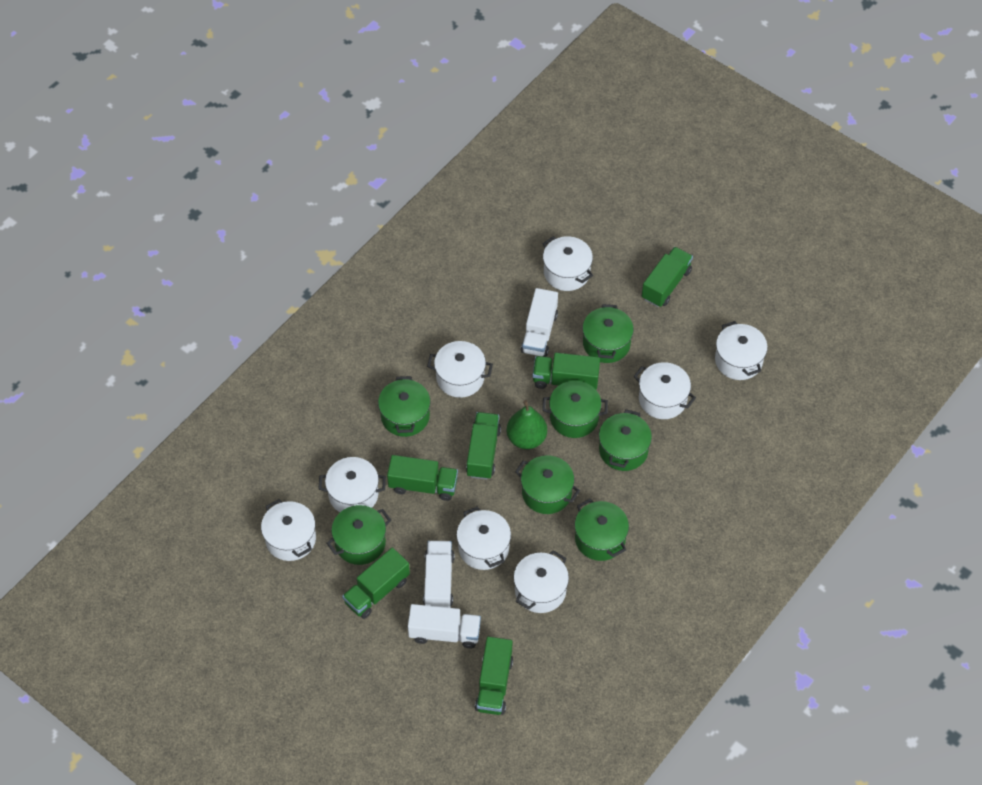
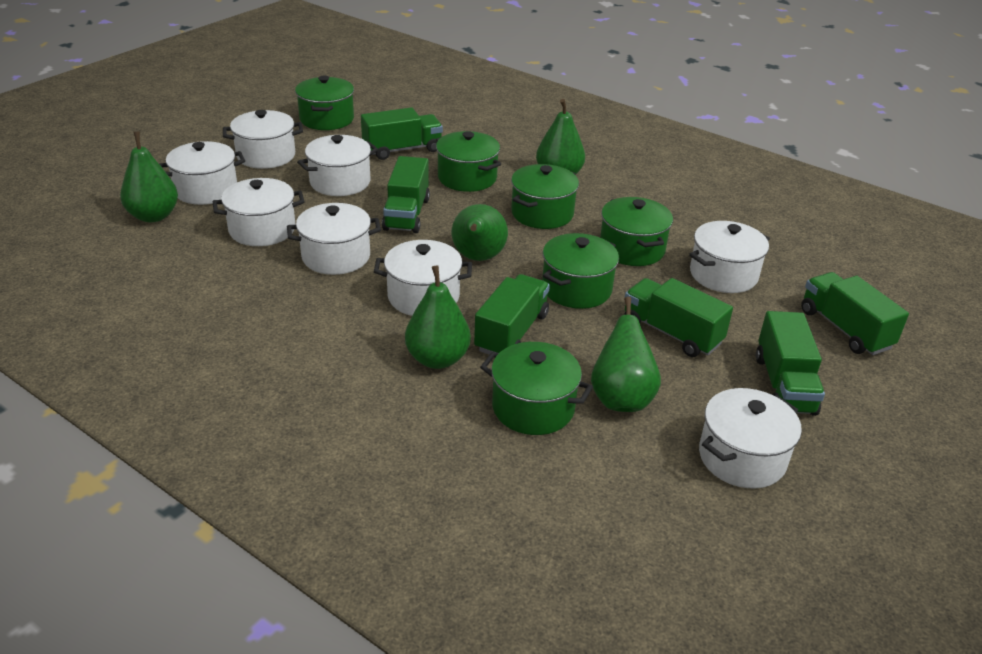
green pear: 1 -> 5
green pot: 7 -> 6
white truck: 3 -> 0

